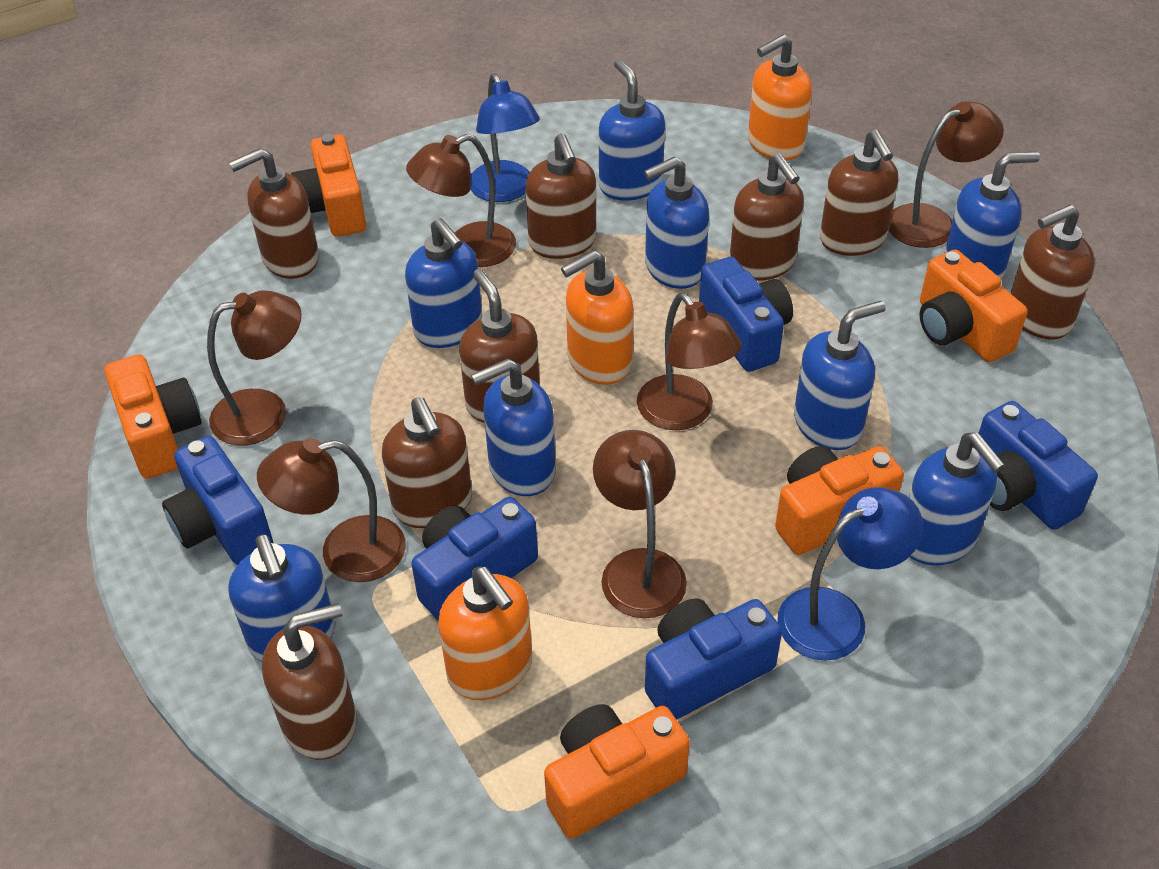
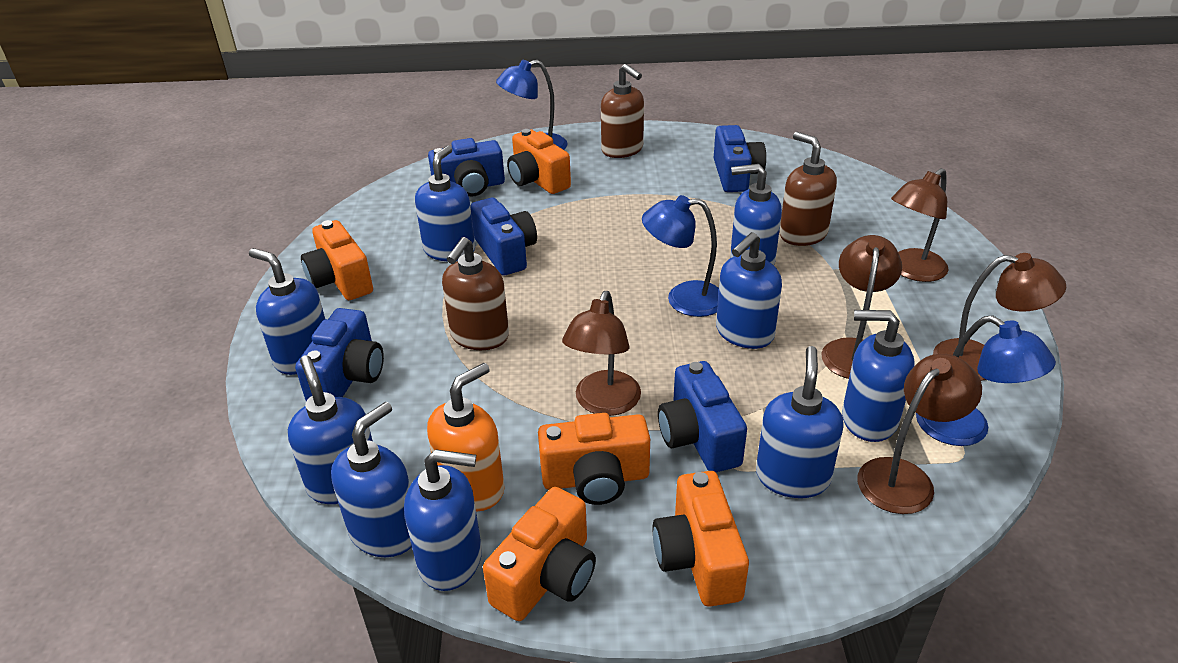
blue lamp: 2 -> 3
blue soap dispenser: 8 -> 9
brown lamp: 6 -> 5
brown soap dispenser: 8 -> 3
orange soap dispenser: 3 -> 1

